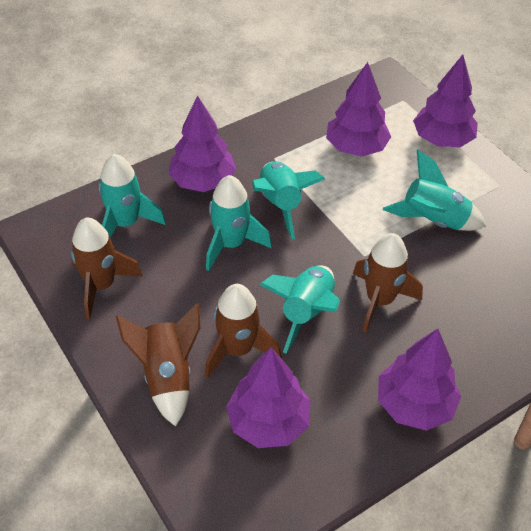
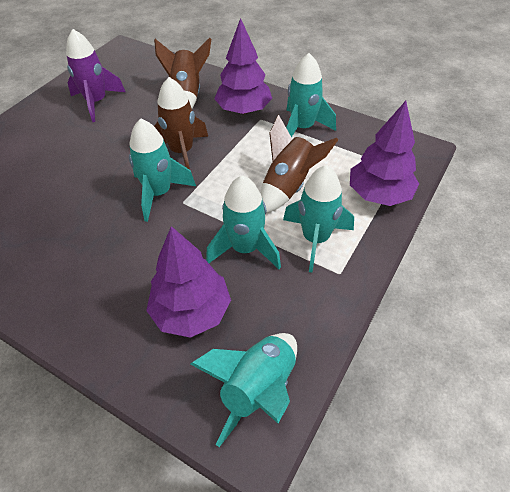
brown rocket: 4 -> 3
purple rocket: 0 -> 1
purple tree: 5 -> 3

